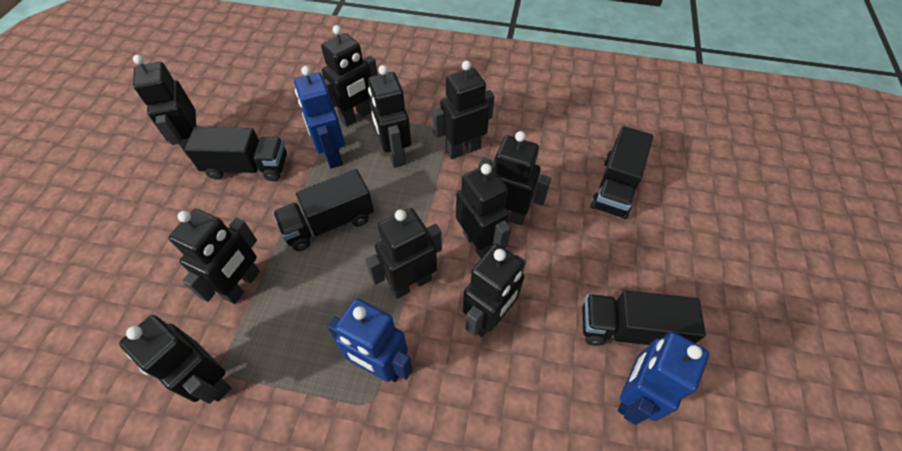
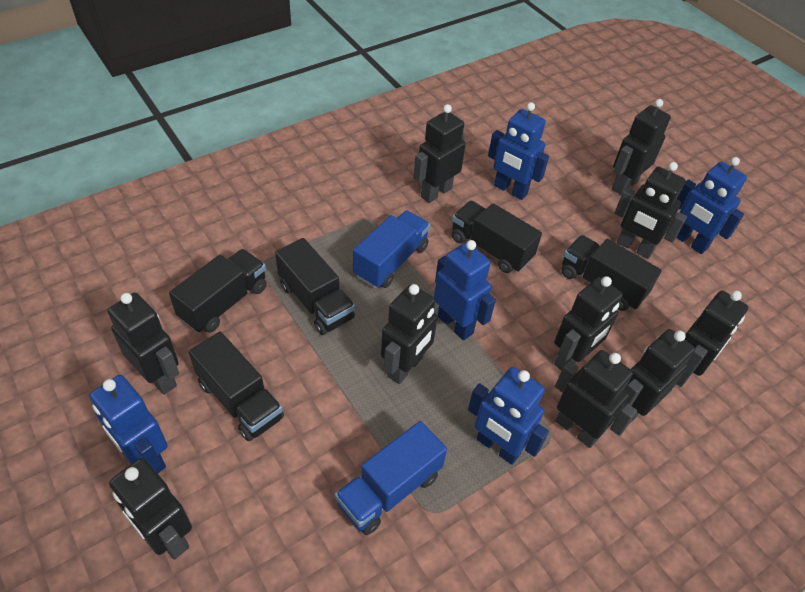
black truck: 4 -> 5
blue robot: 3 -> 5
blue truck: 0 -> 2

